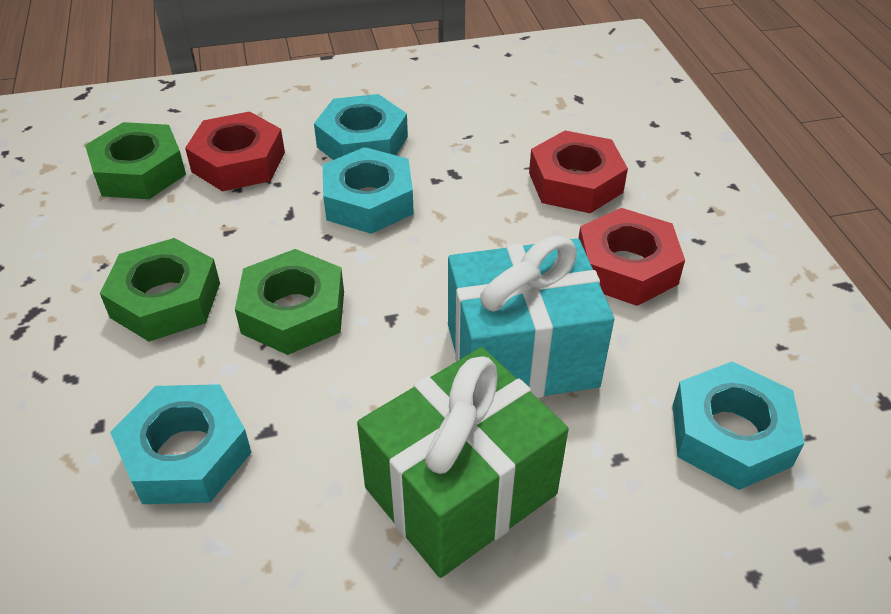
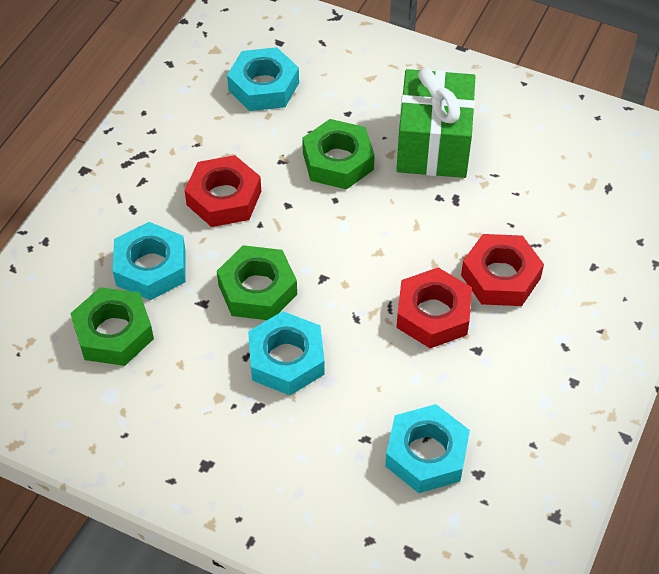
turquoise gift: 1 -> 0

